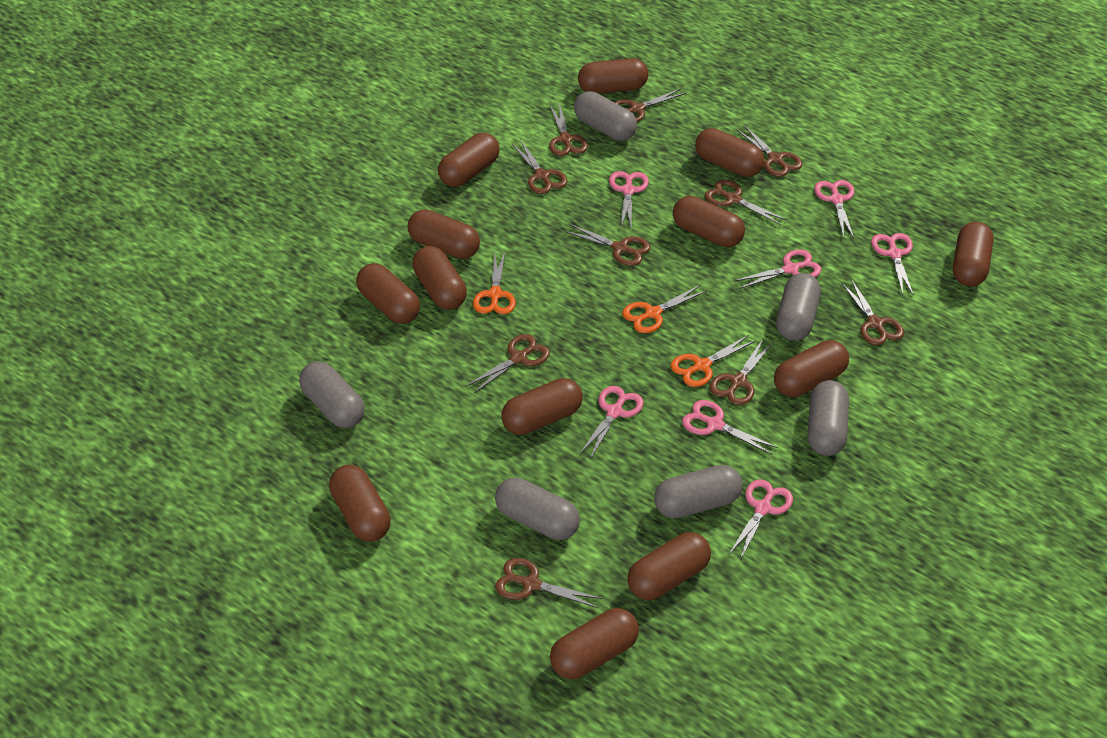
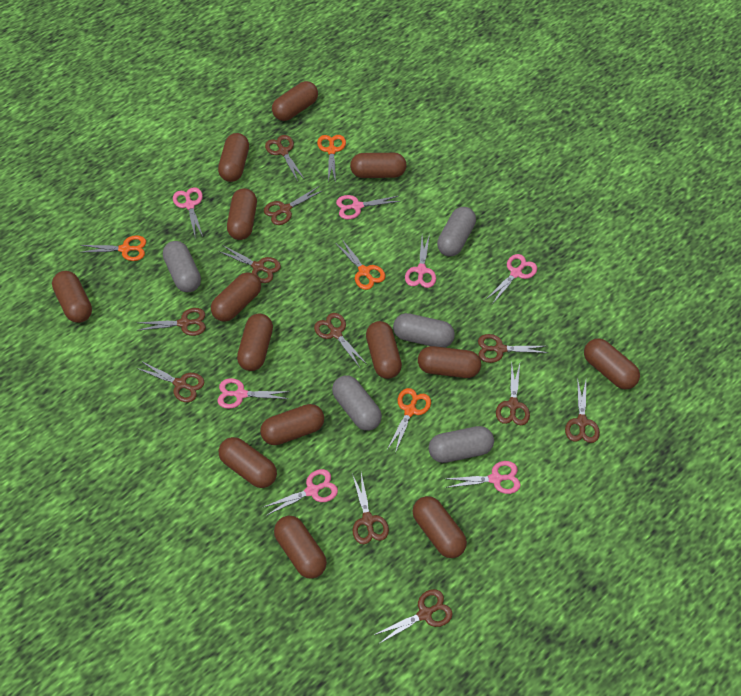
brown capsule: 13 -> 14
brown scissors: 10 -> 11
grey capsule: 6 -> 5
orange scissors: 3 -> 4

